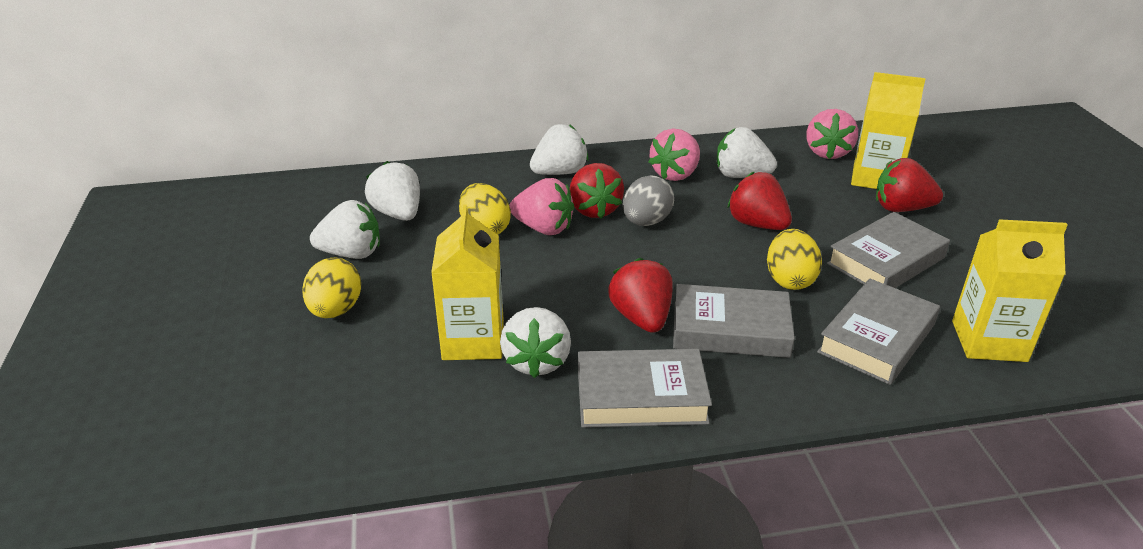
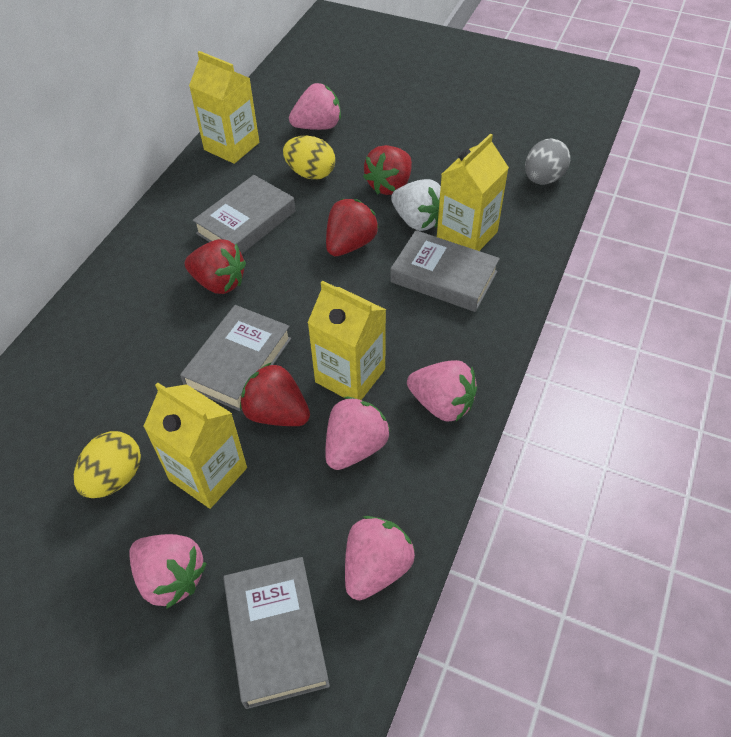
pink strawberry: 3 -> 5
white strawberry: 5 -> 1
yellow carton: 3 -> 4
yellow egg: 3 -> 2

